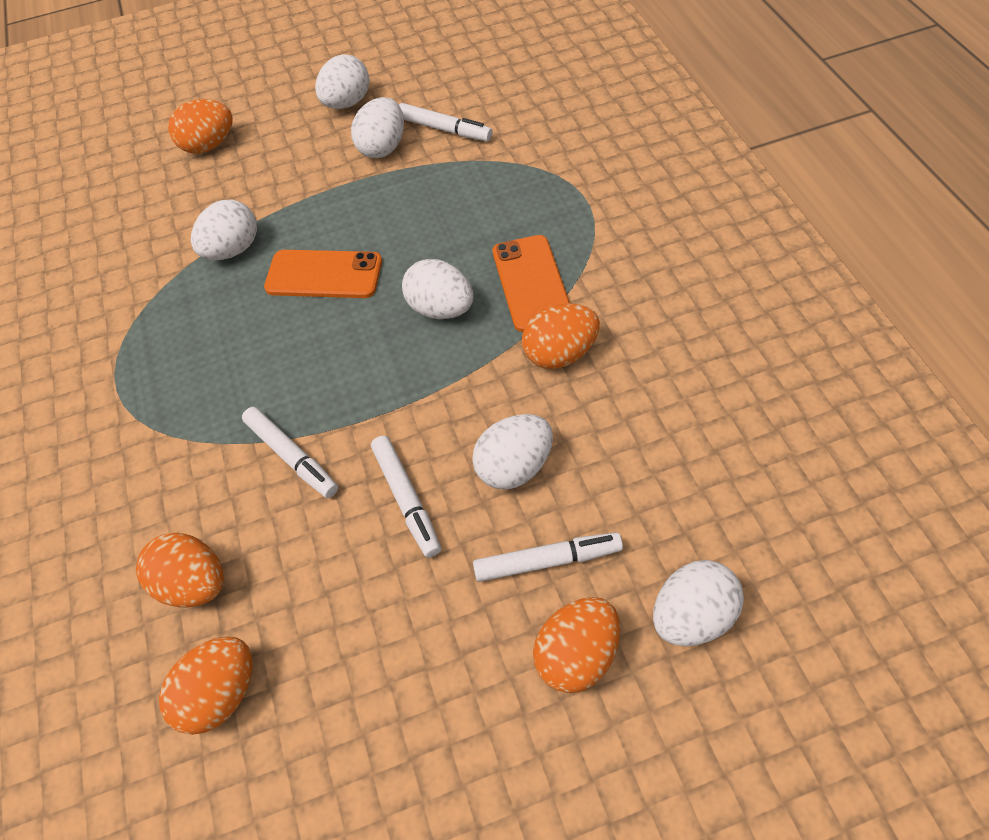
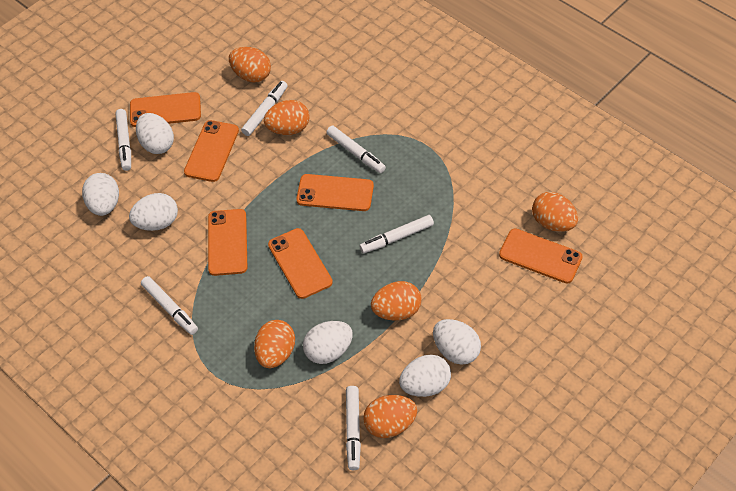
orange egg: 5 -> 6
orange phone: 2 -> 6
white marker: 4 -> 6

